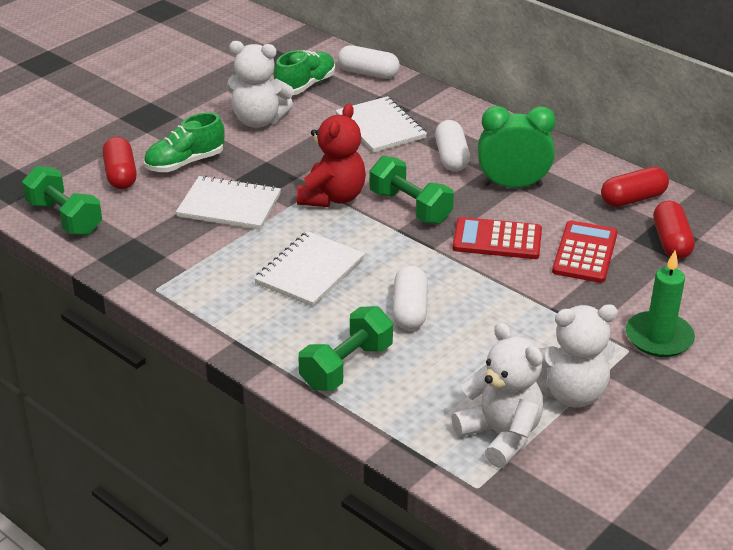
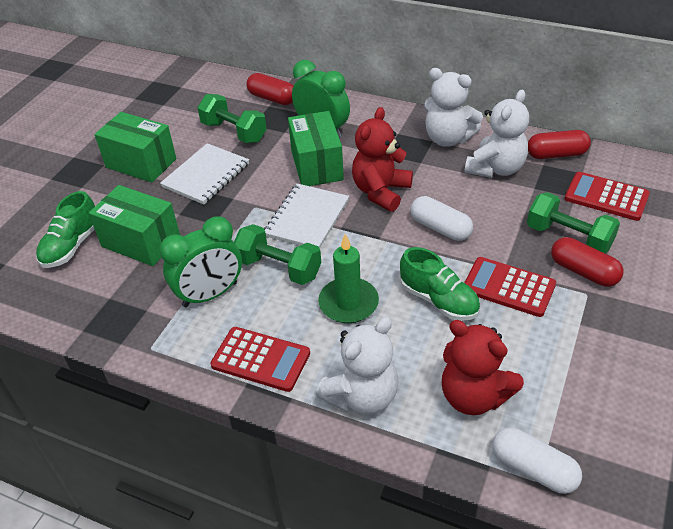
green box: 0 -> 3
green clock: 1 -> 2
red calculator: 2 -> 3
red teddy bear: 1 -> 2
white capsule: 3 -> 2
white notebook: 3 -> 2

